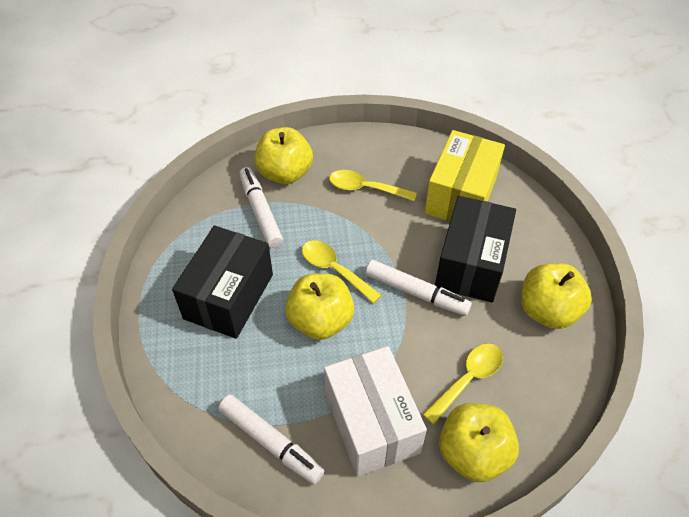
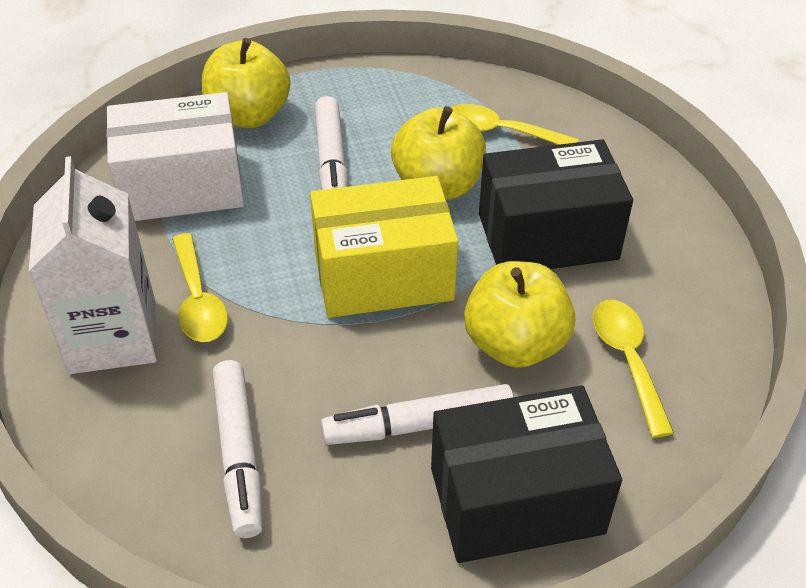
white carton: 0 -> 1
yellow apple: 4 -> 3

